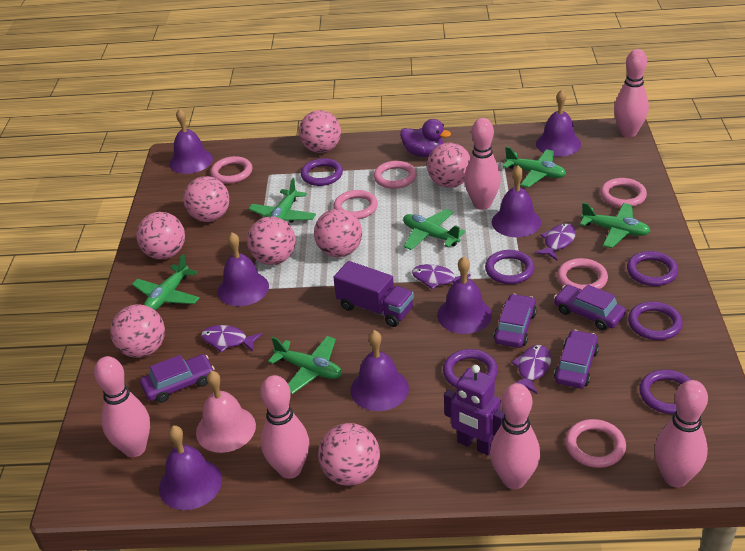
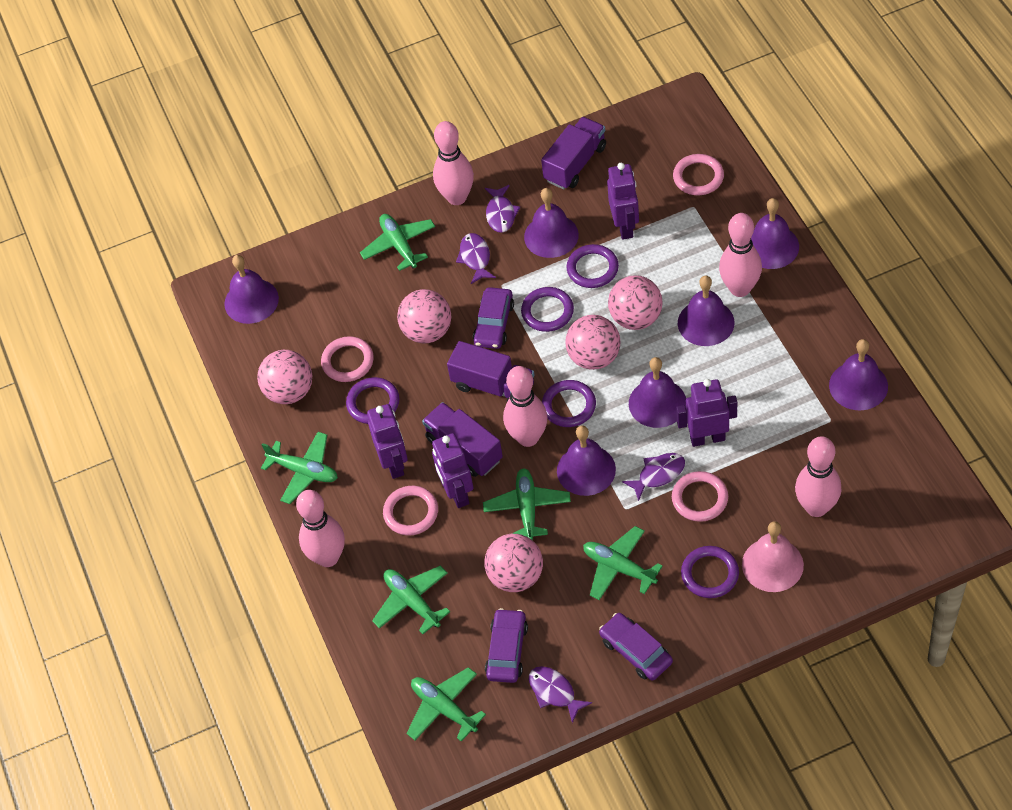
pink ball: 8 -> 5
pink bowling pin: 6 -> 5
pink ring: 6 -> 4
purple car: 4 -> 3
purple duck: 1 -> 0
purple ring: 6 -> 5
purple robot: 1 -> 4
purple truck: 1 -> 3

